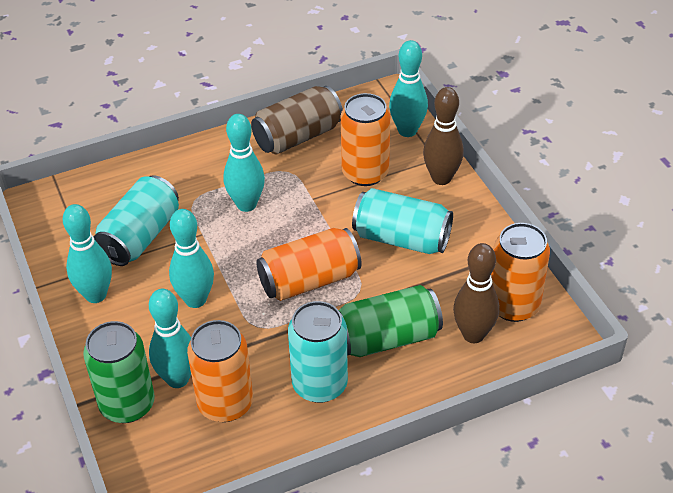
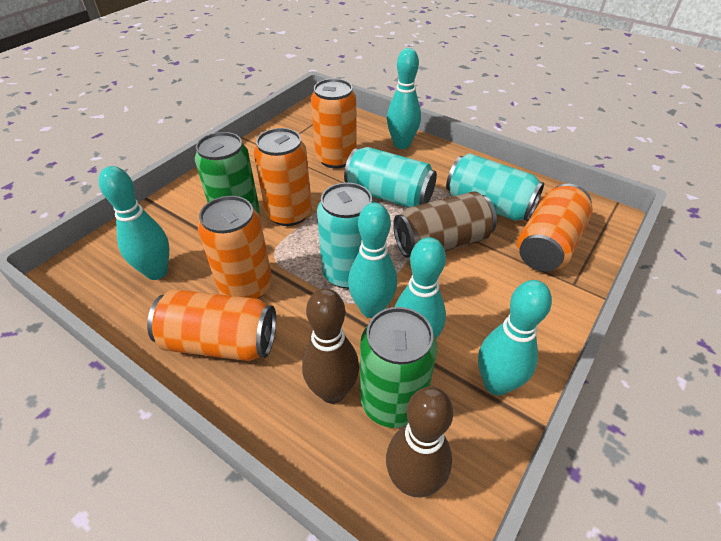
orange can: 4 -> 5

